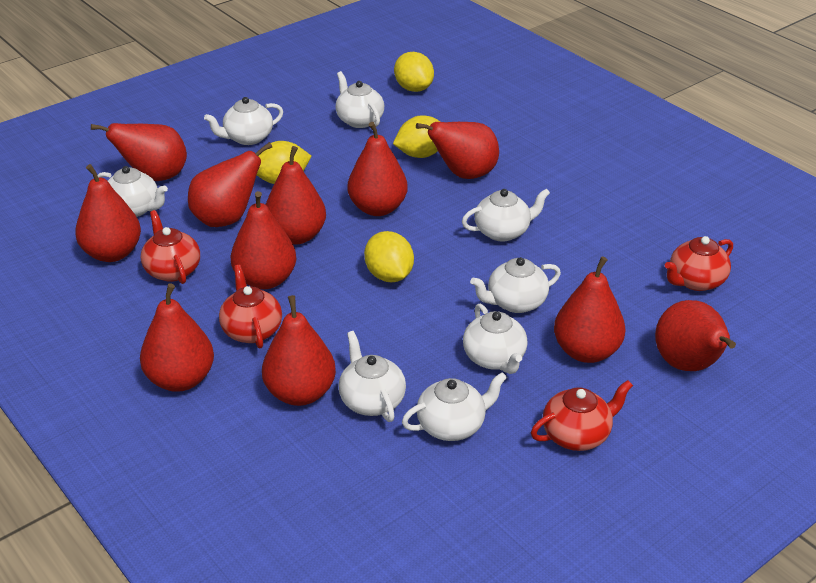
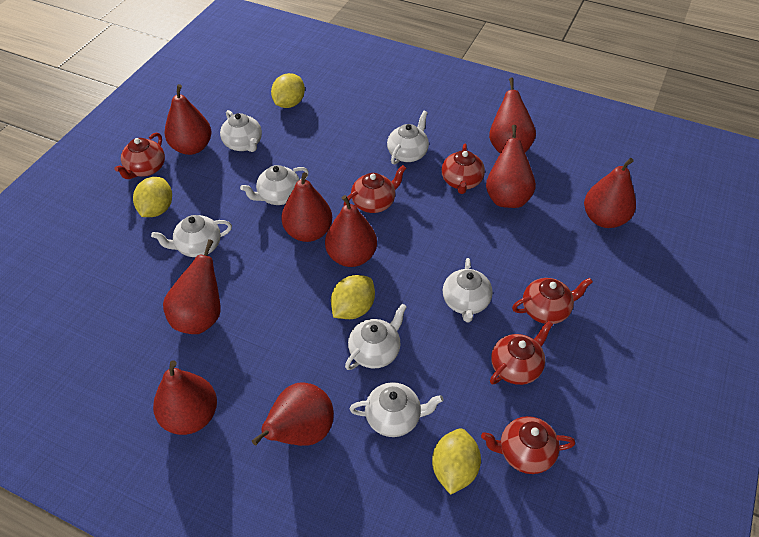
red pear: 11 -> 9
red teapot: 4 -> 6
white teapot: 8 -> 7

